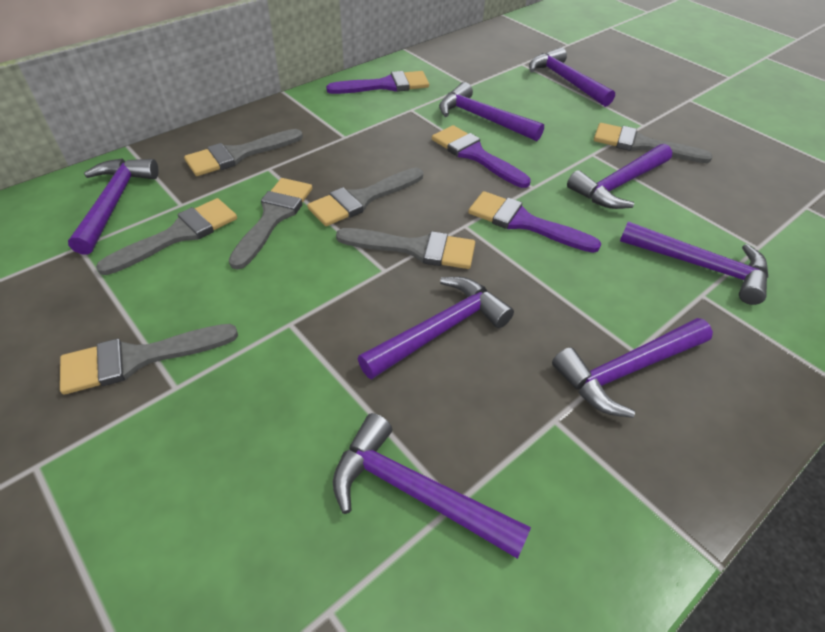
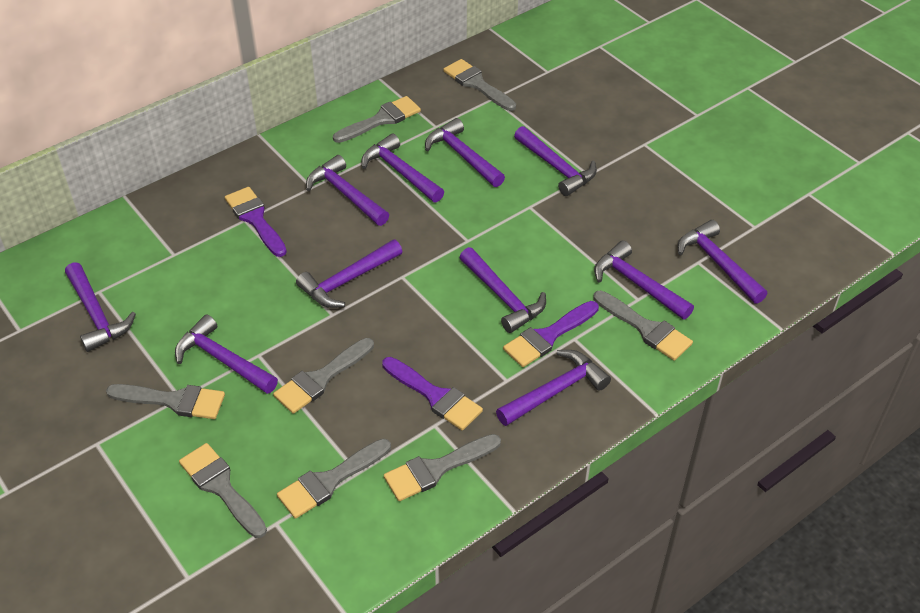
grey brush: 7 -> 8
purple hammer: 8 -> 11

